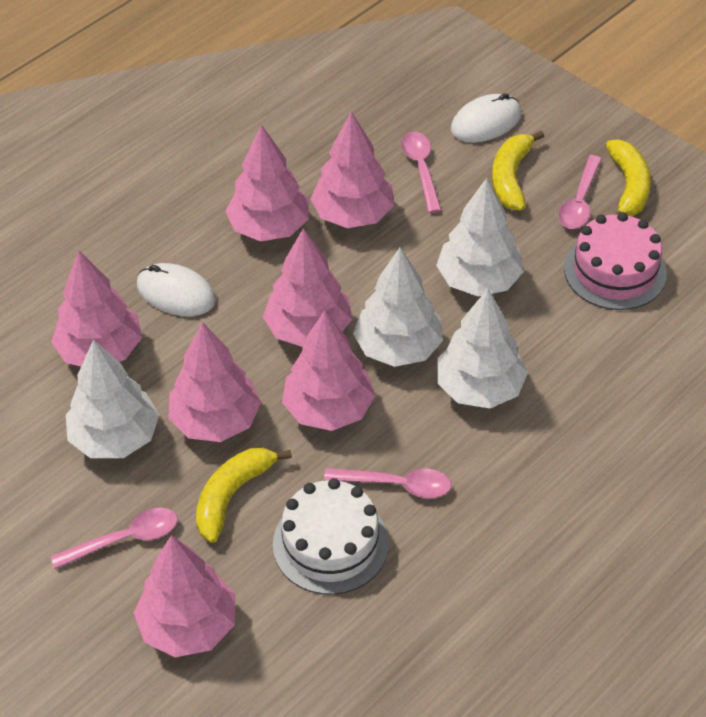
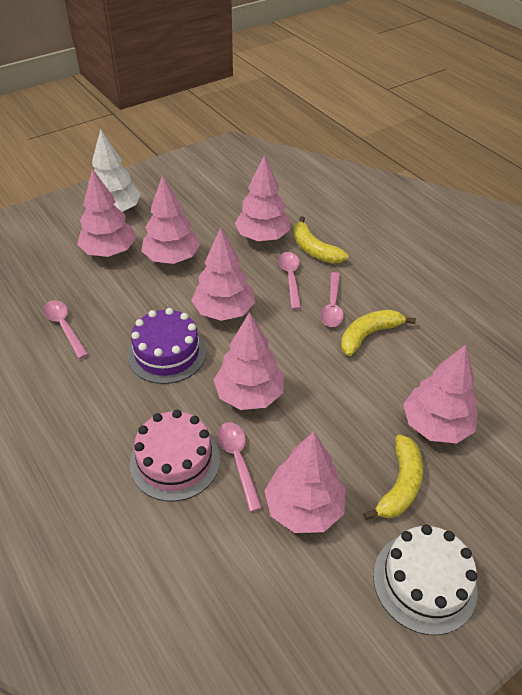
purple cake: 0 -> 1
white mouse: 2 -> 0
white tree: 4 -> 1

